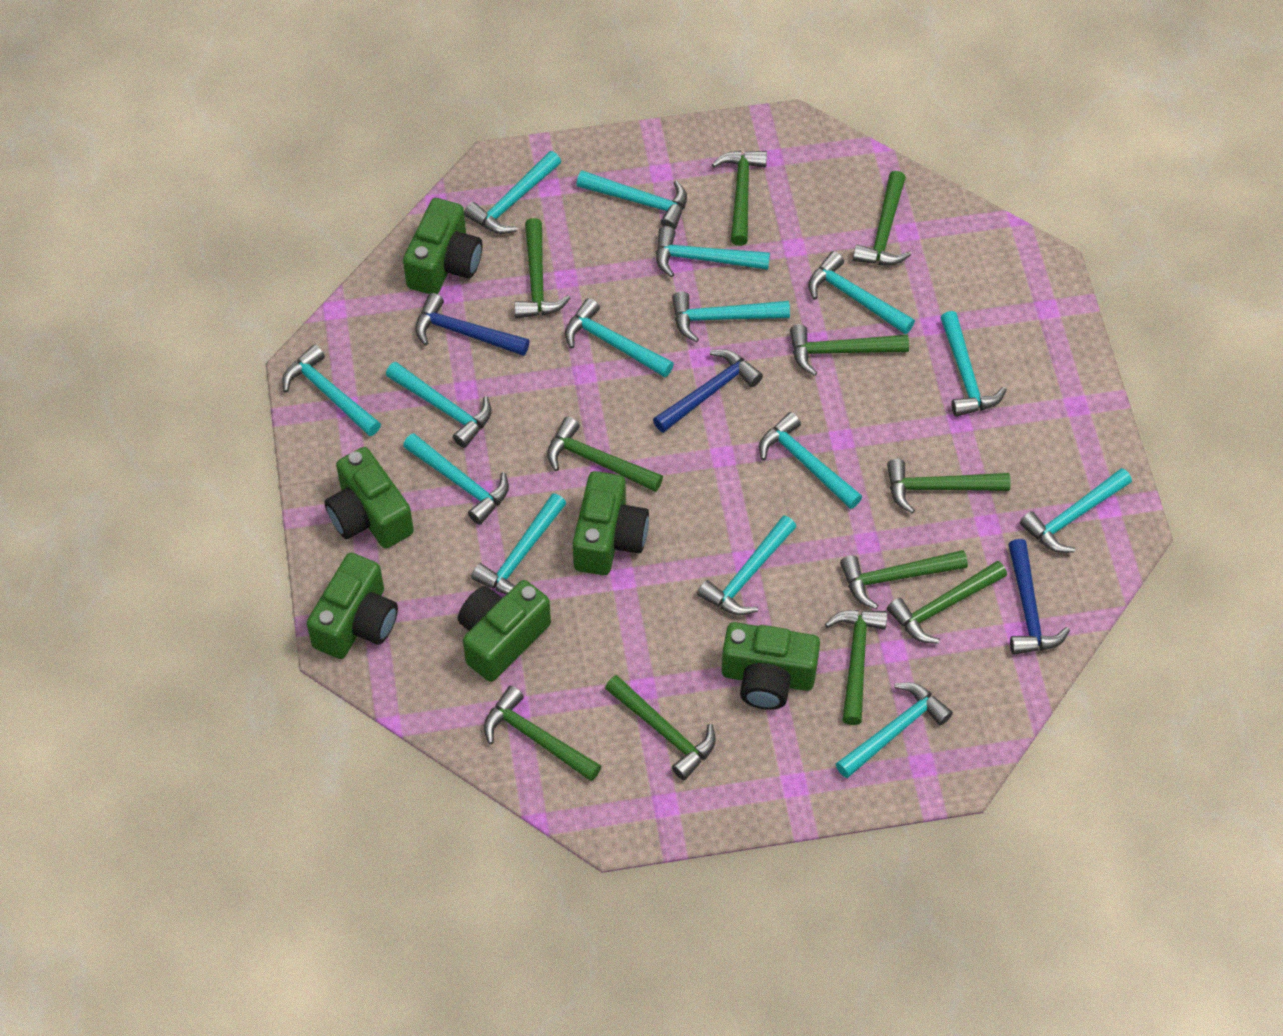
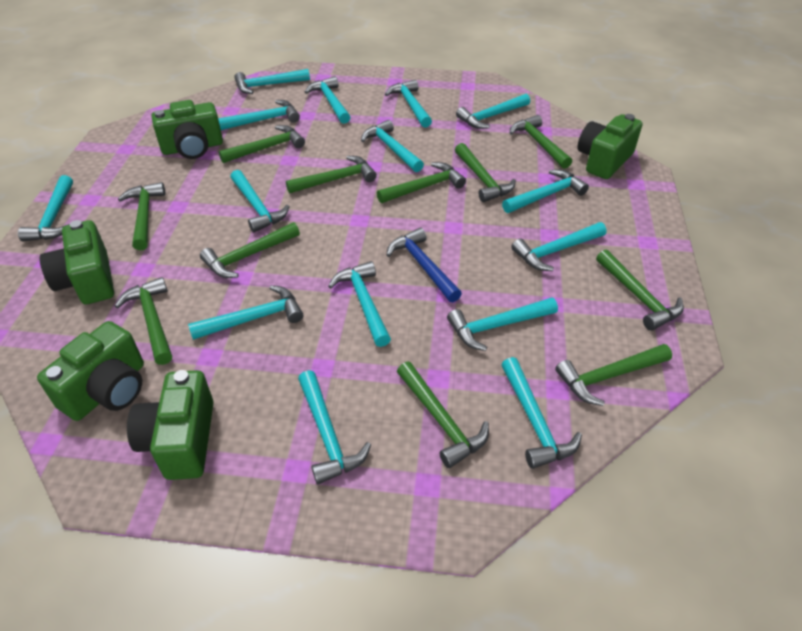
blue hammer: 3 -> 1
green camera: 6 -> 5

